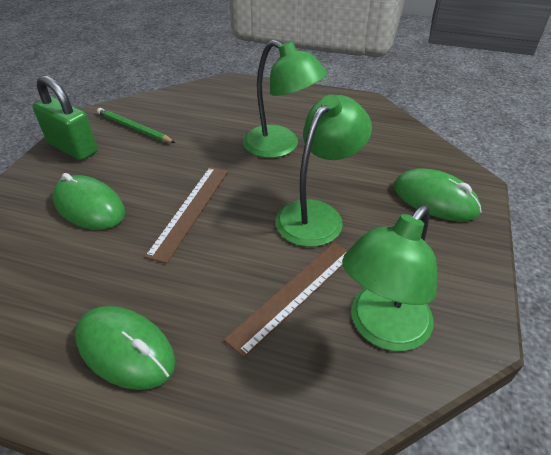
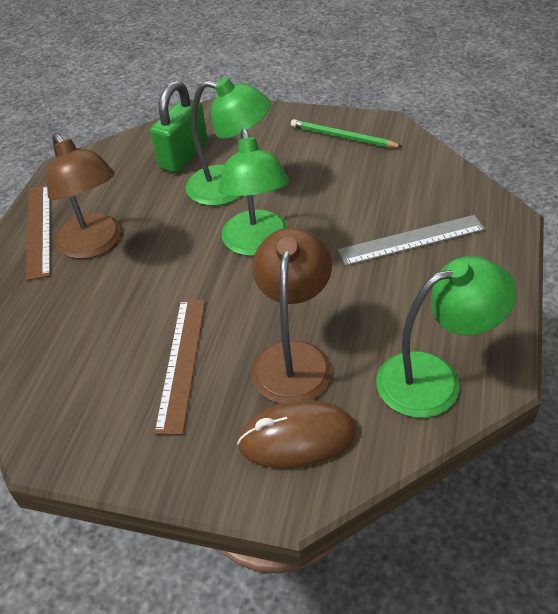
brown lamp: 0 -> 2
brown mouse: 0 -> 1
green mouse: 3 -> 0
grey ruler: 0 -> 1

